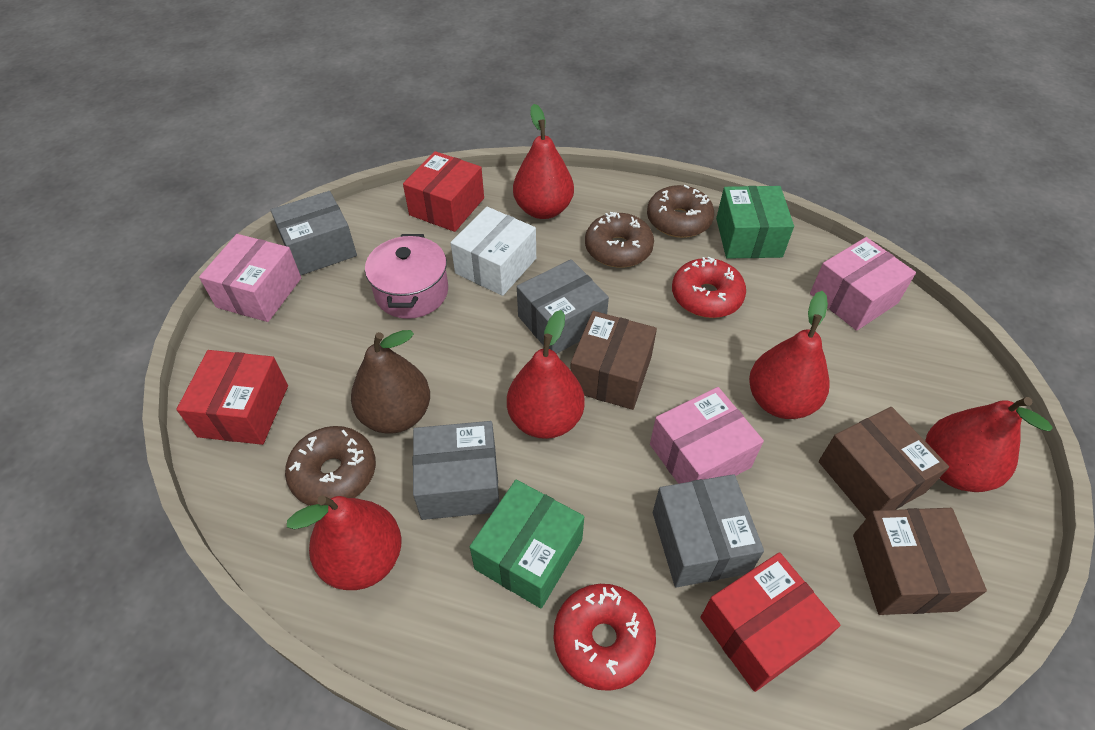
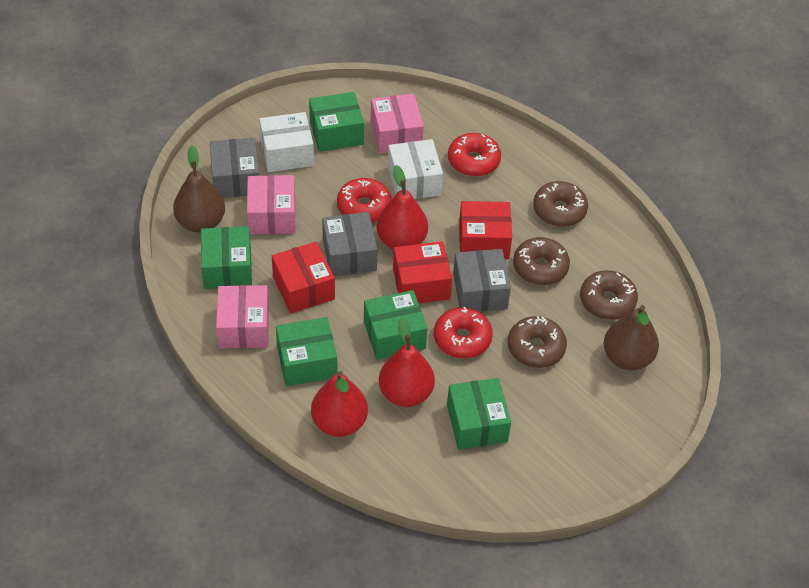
brown box: 3 -> 0
brown donut: 3 -> 4
brown pear: 1 -> 2
green box: 2 -> 5
grey box: 4 -> 3
pink pot: 1 -> 0
red donut: 2 -> 3
red pear: 5 -> 3
white box: 1 -> 2

